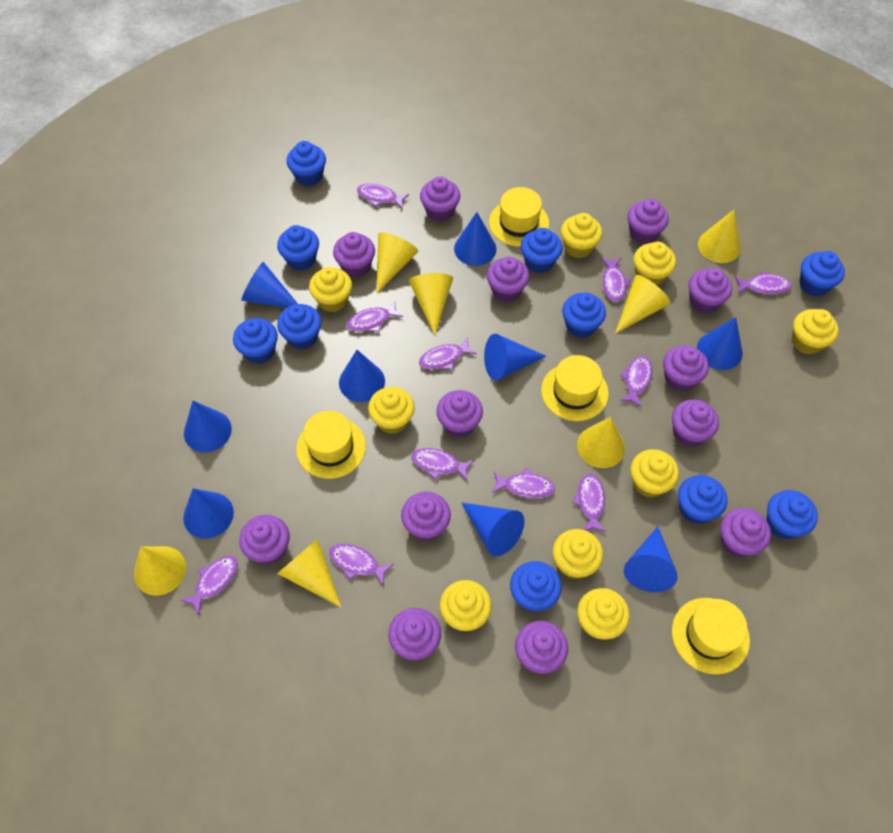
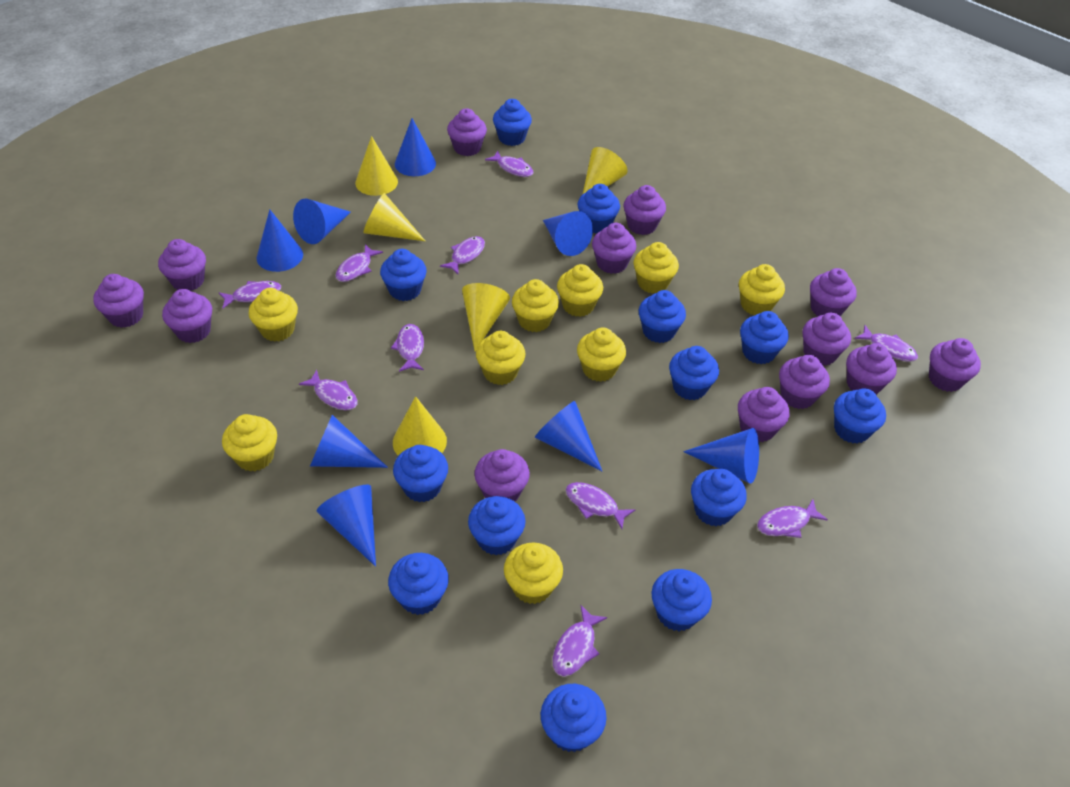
blue cone: 9 -> 8
blue cupcake: 10 -> 13
purple fish: 11 -> 10
yellow cone: 7 -> 5
yellow hat: 4 -> 0

